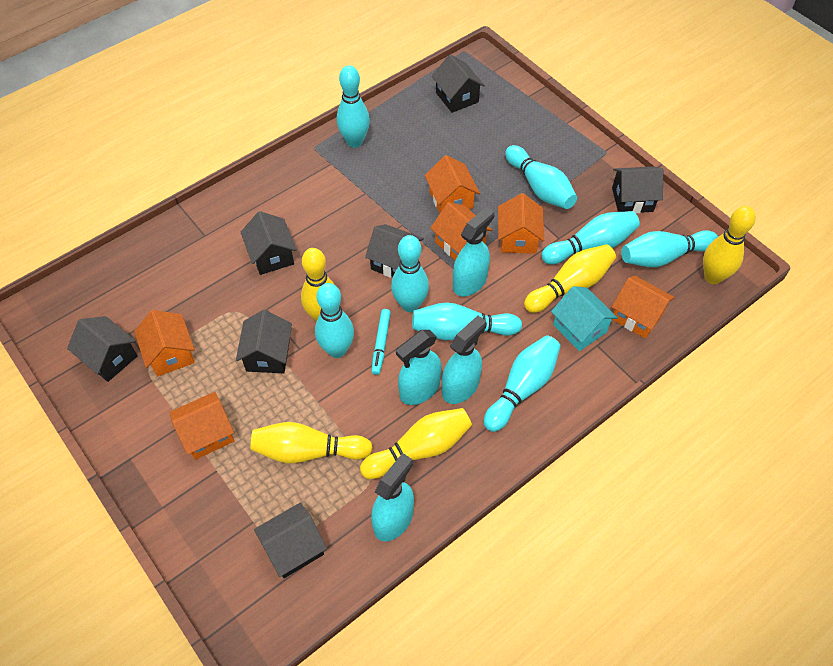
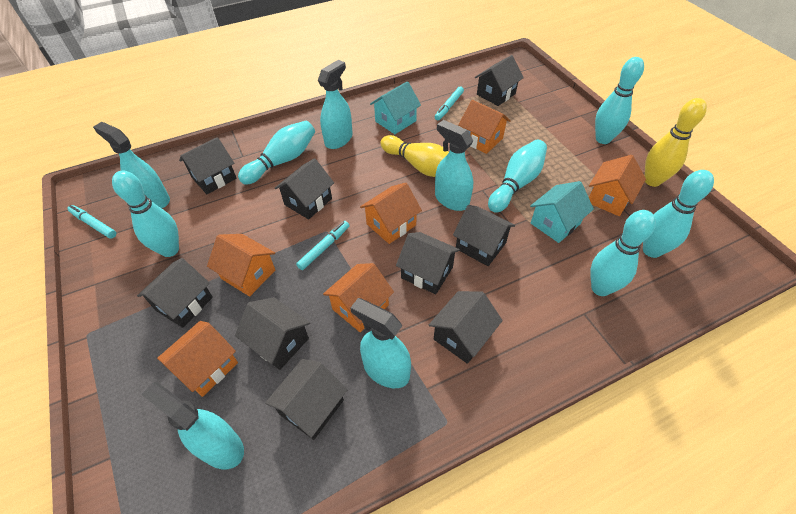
black house: 7 -> 9
turquoise bowling pin: 8 -> 6
turquoise house: 1 -> 2
turquoise marker: 1 -> 3
turquoise spray bottle: 4 -> 5
yellow bowling pin: 5 -> 2

